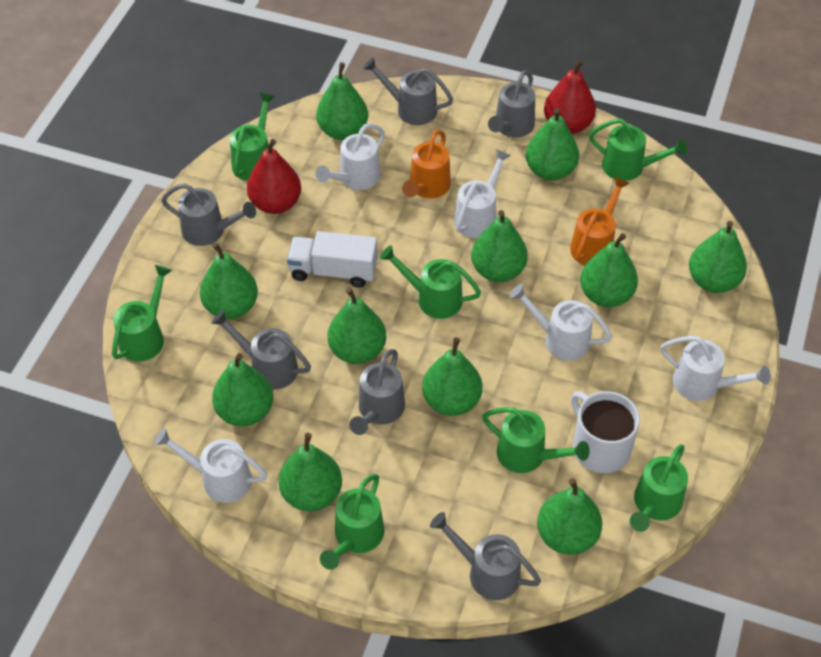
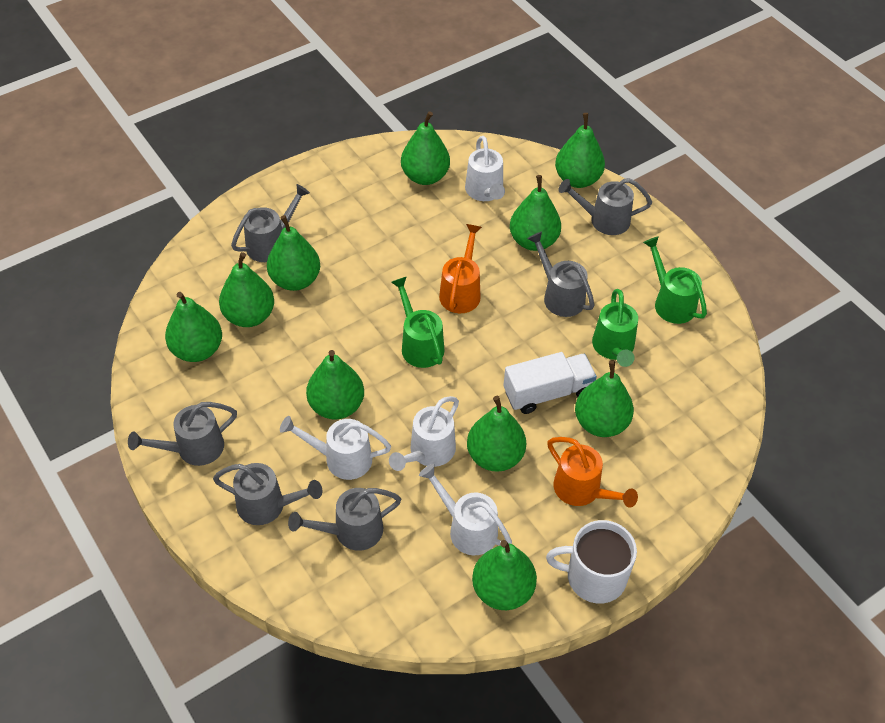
green pear: 11 -> 10
green watering can: 7 -> 3
red pear: 2 -> 0
white watering can: 5 -> 4

